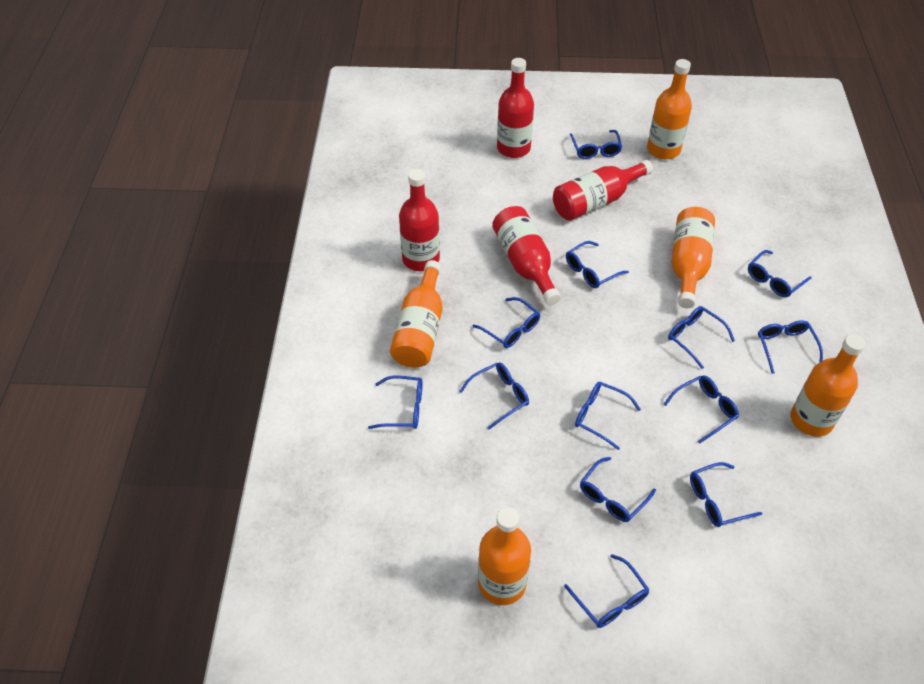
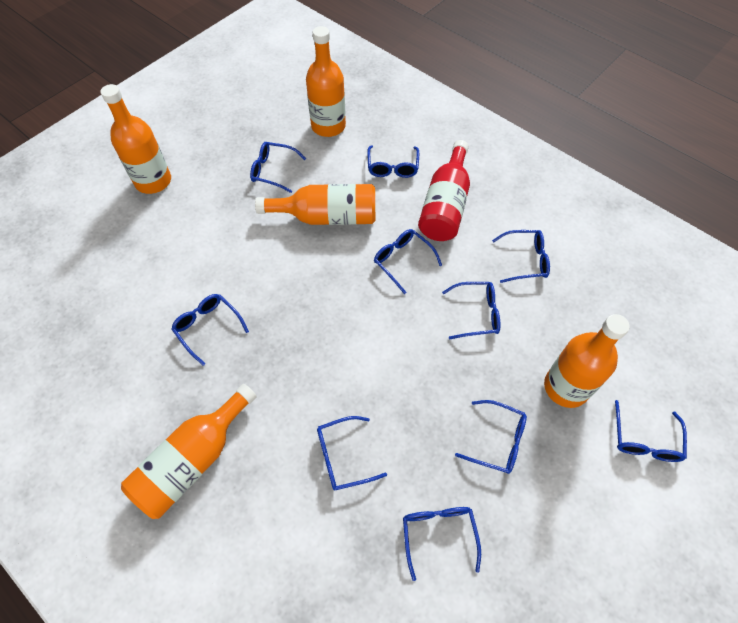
blue glasses: 13 -> 10
red bottle: 4 -> 1

